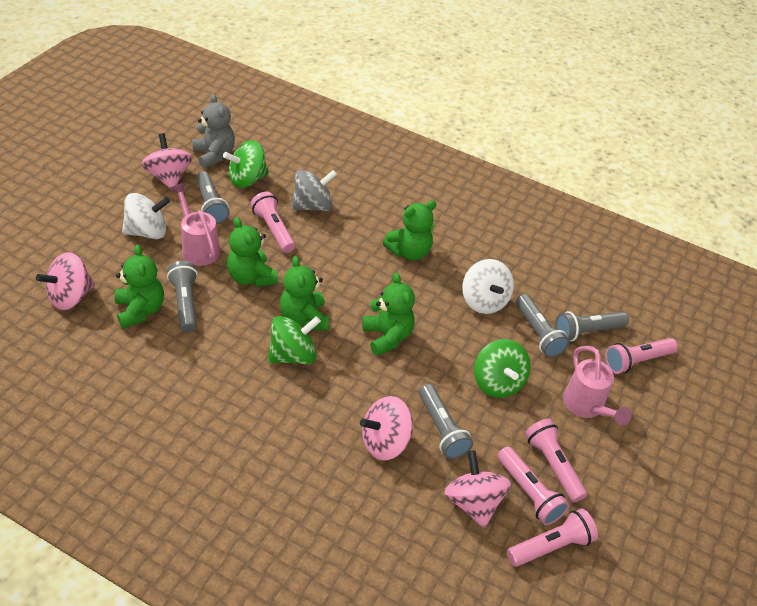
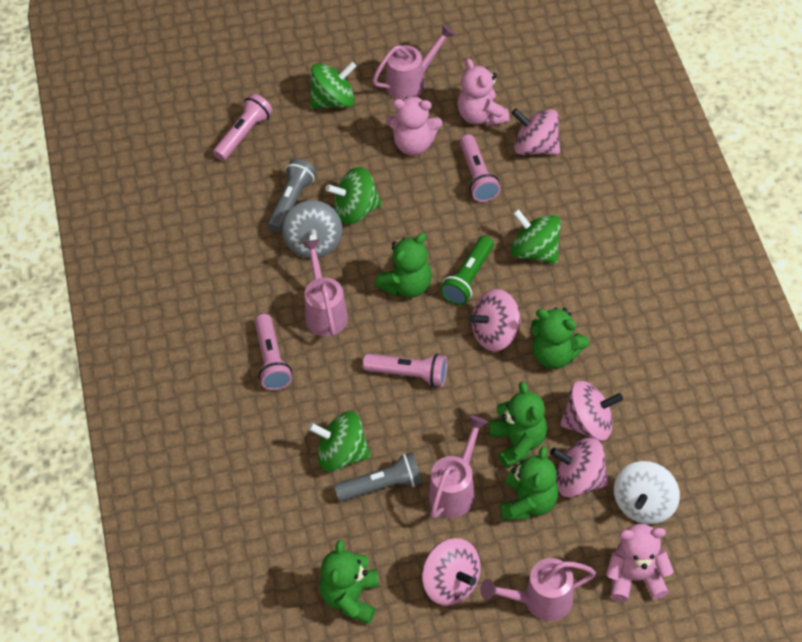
green flashlight: 0 -> 1
green spinning top: 3 -> 4
grey flashlight: 5 -> 2
grey teddy bear: 1 -> 0
pink flashlight: 5 -> 4
pink spinning top: 4 -> 5
pink teddy bear: 0 -> 3
pink watering can: 2 -> 4
white spinning top: 2 -> 1

